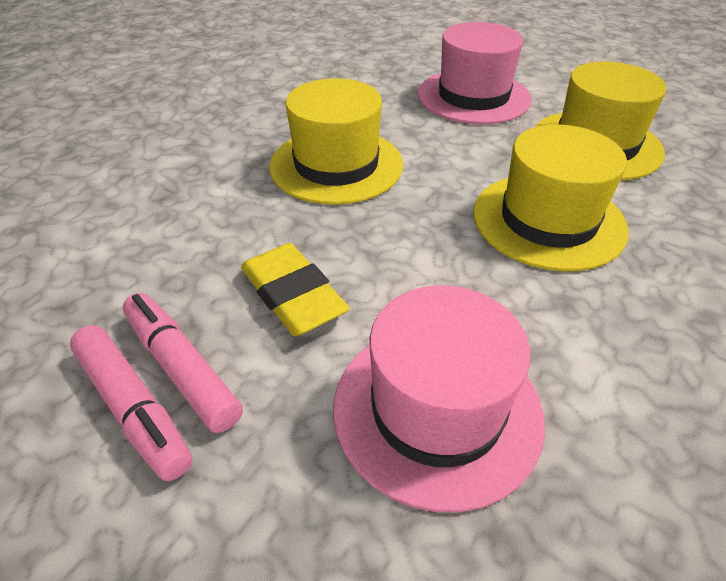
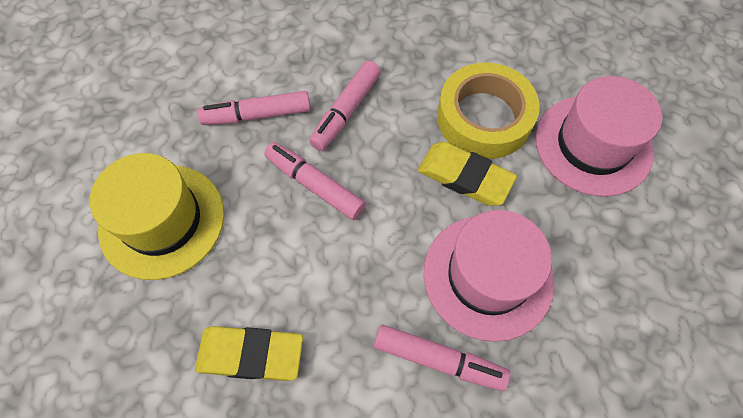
pink marker: 2 -> 4
yellow eraser: 1 -> 2
yellow hat: 3 -> 1
yellow tape: 0 -> 1

